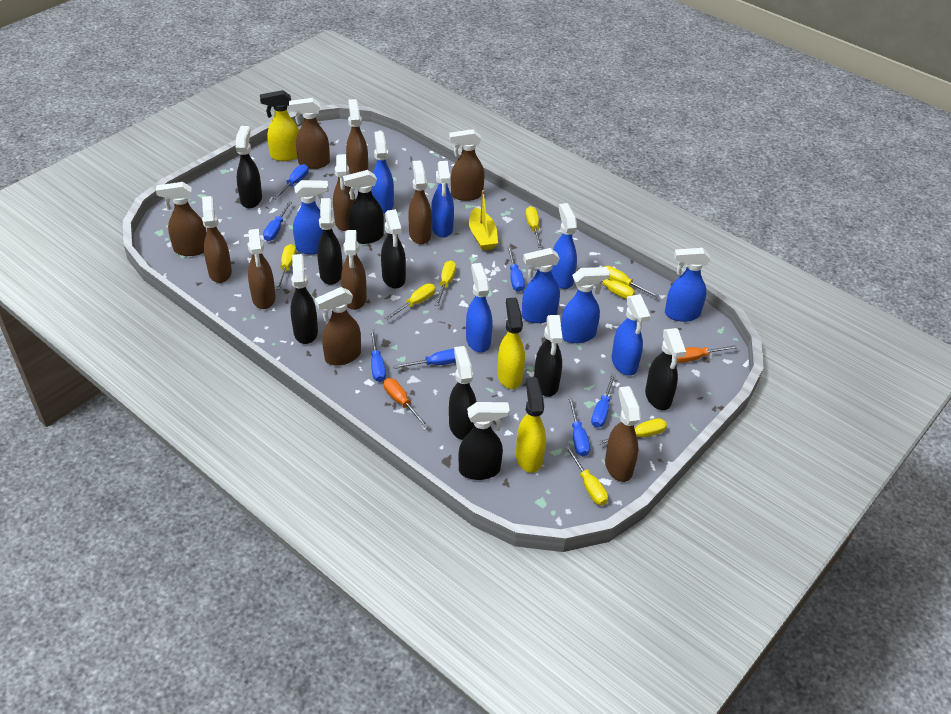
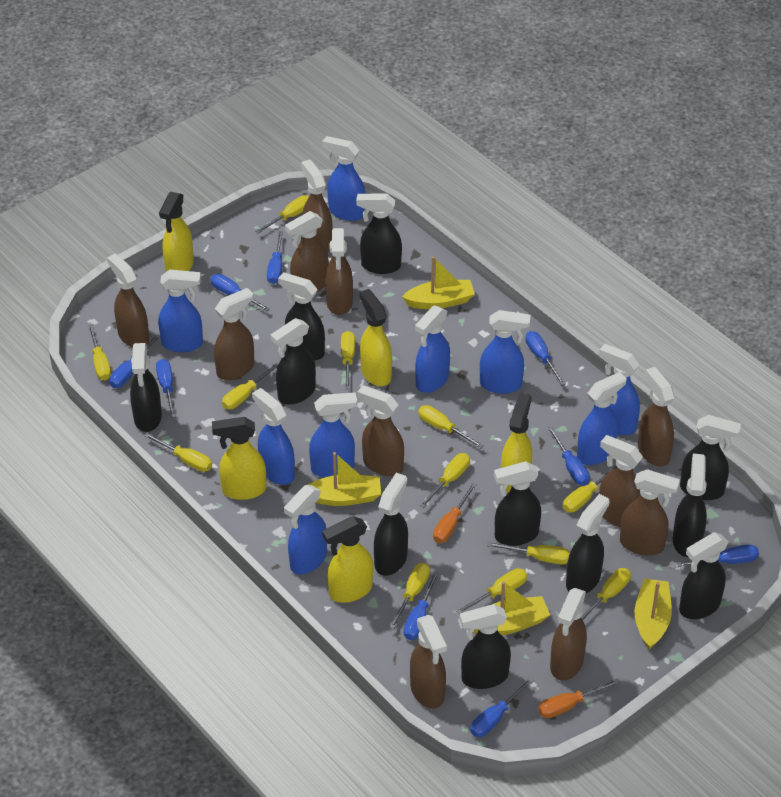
black spray bottle: 9 -> 11
blue screwdriver: 7 -> 9
yellow boat: 1 -> 4
yellow screwdriver: 8 -> 12
yellow spray bottle: 3 -> 5

